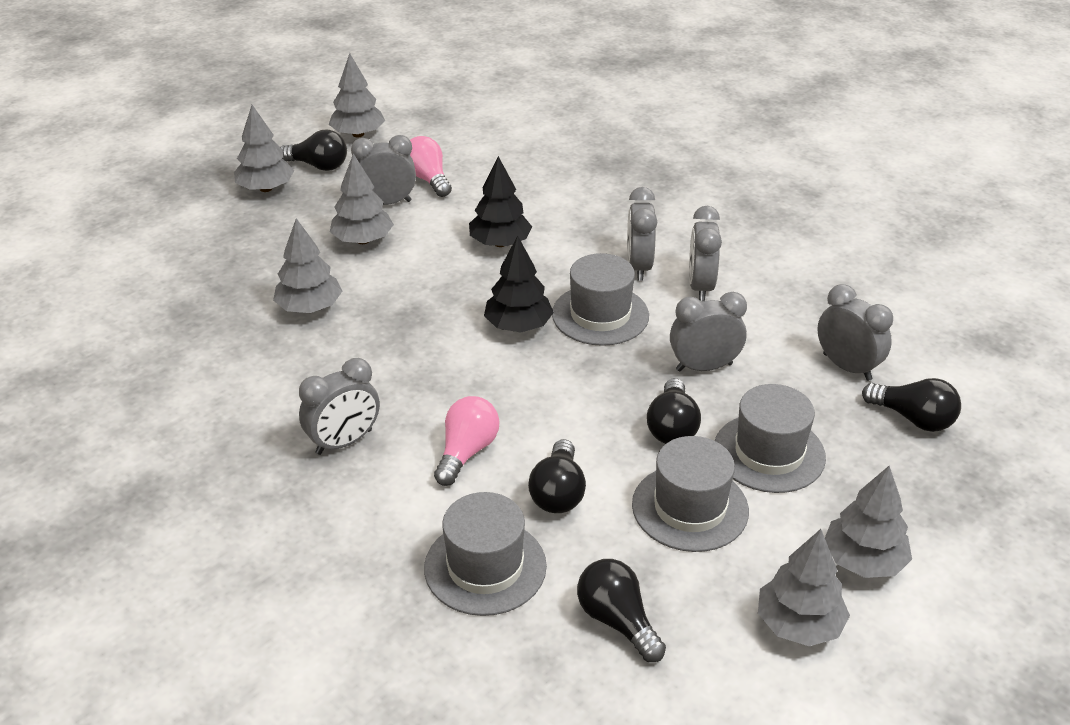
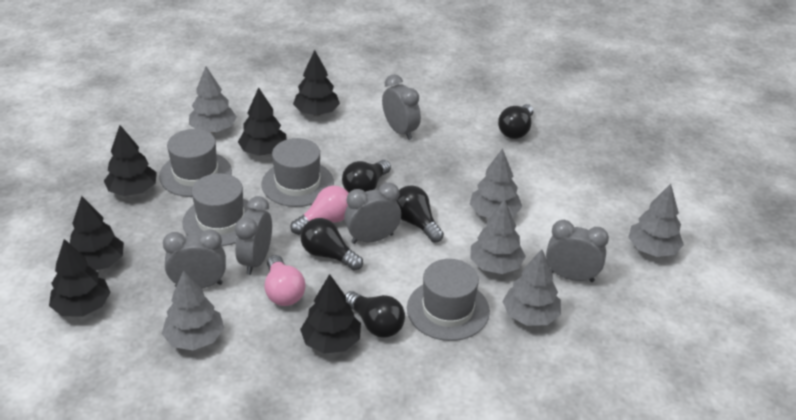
black tree: 2 -> 6
grey clock: 6 -> 5

